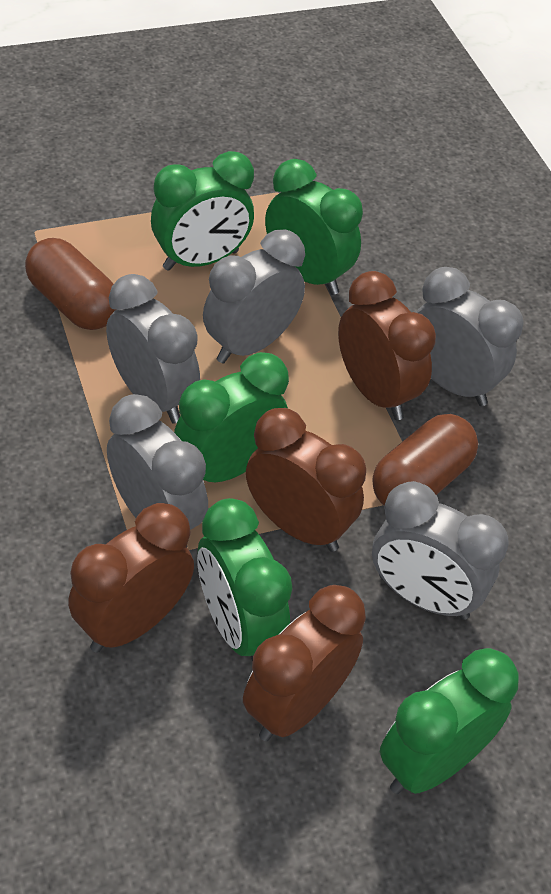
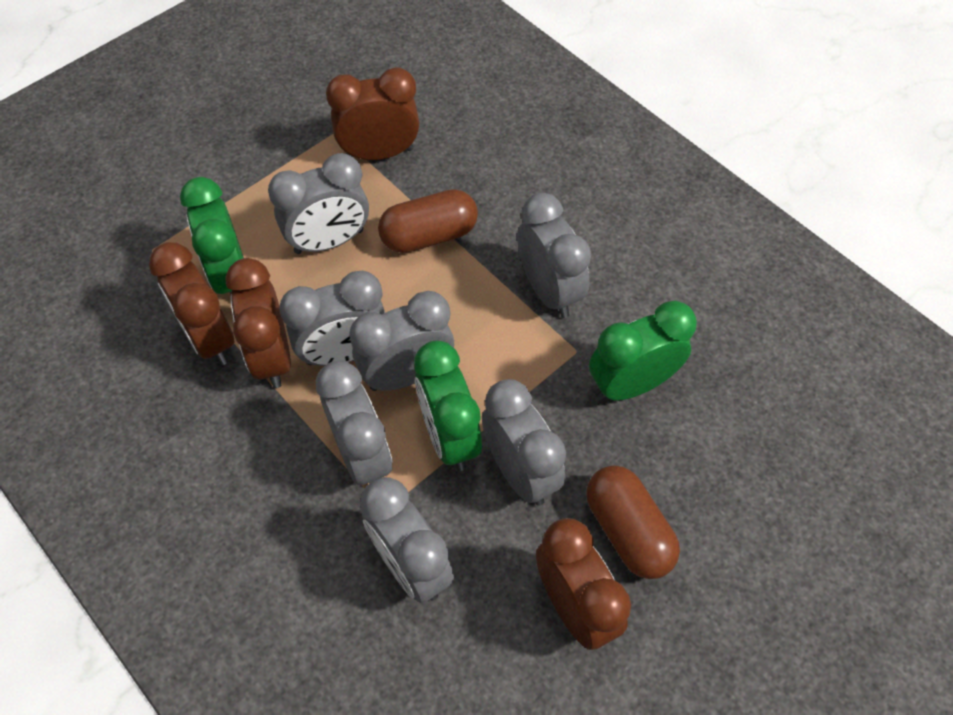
green clock: 5 -> 3
grey clock: 5 -> 7

